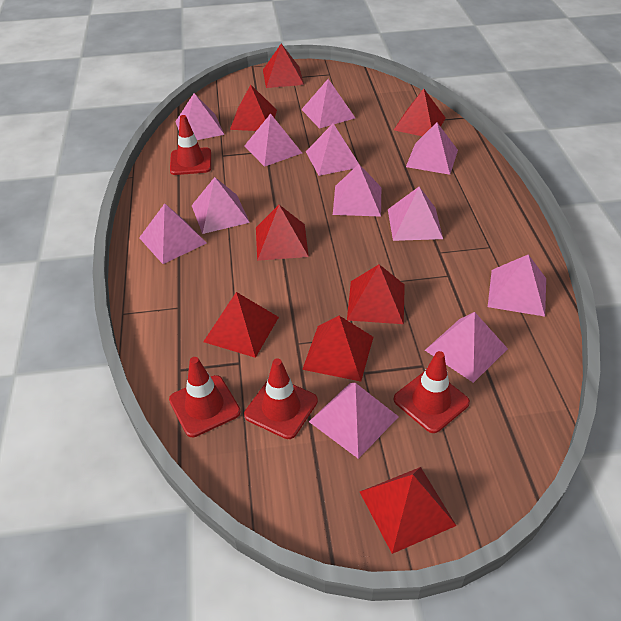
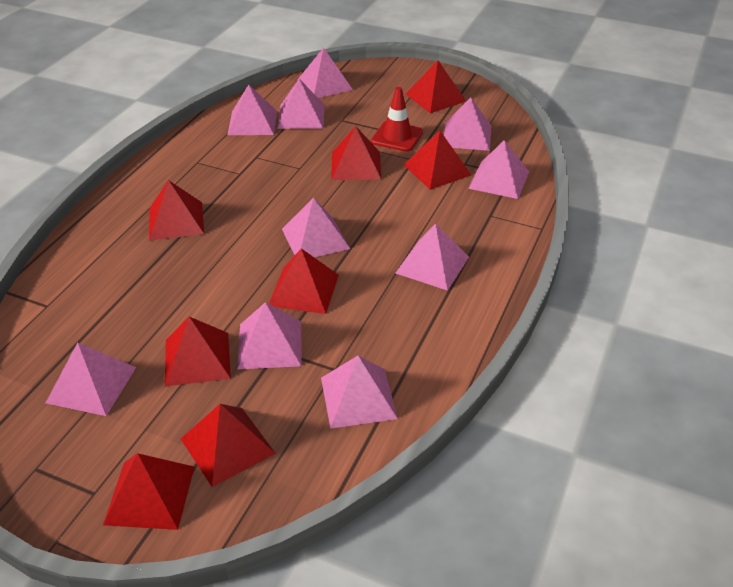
pink pyramid: 12 -> 10
red traffic cone: 4 -> 1

